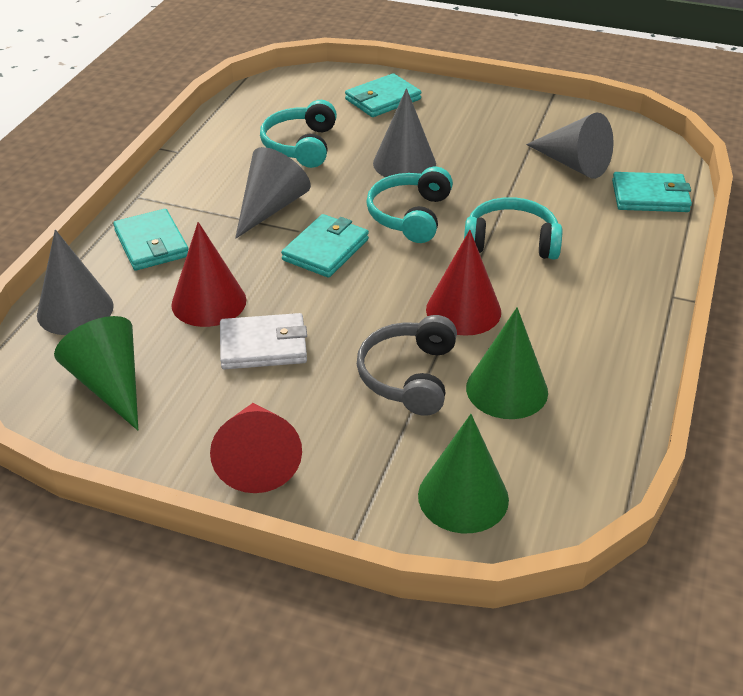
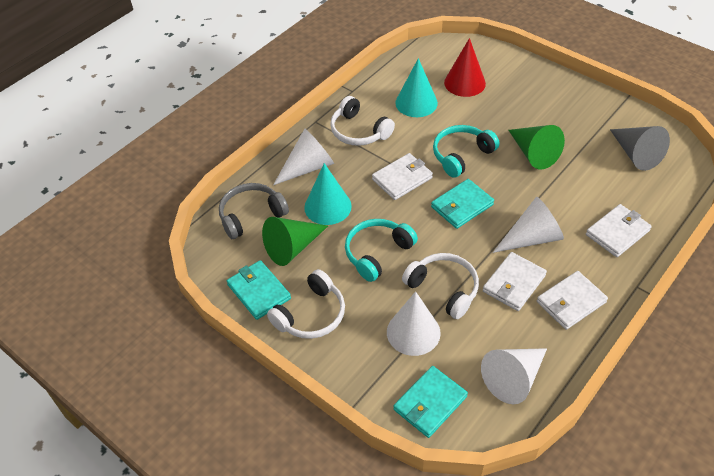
green cone: 3 -> 2
grey cone: 4 -> 1
red cone: 3 -> 1
turquoise cone: 0 -> 2
turquoise headphones: 3 -> 2
turquoise wallet: 4 -> 3
white cone: 0 -> 4
white headphones: 0 -> 3
white wallet: 1 -> 4

